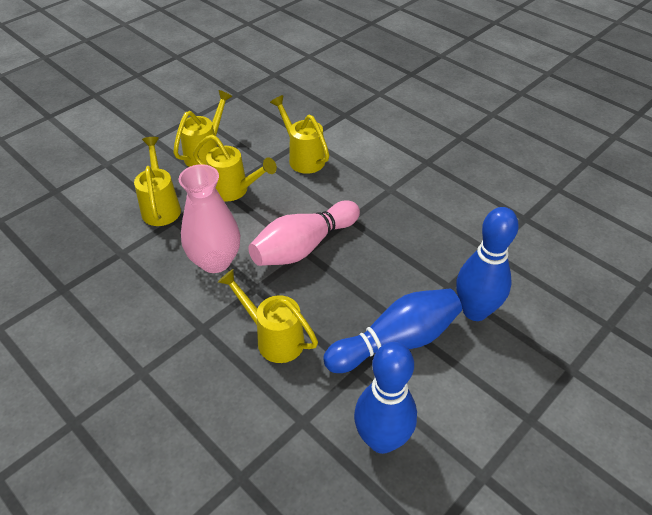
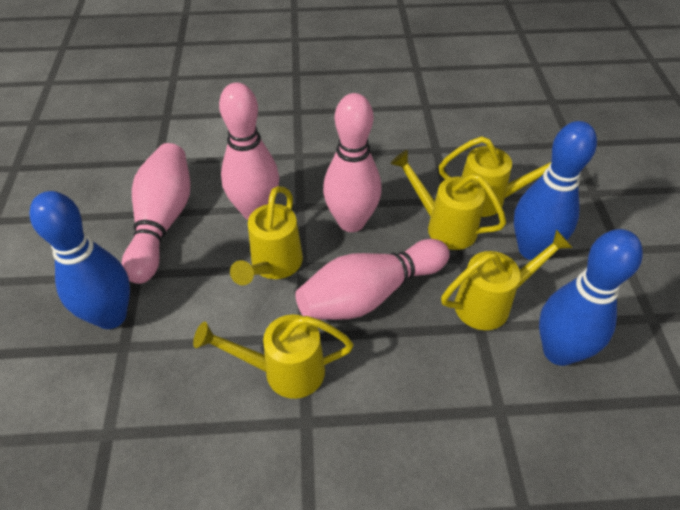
pink bowling pin: 1 -> 4
pink vase: 1 -> 0

